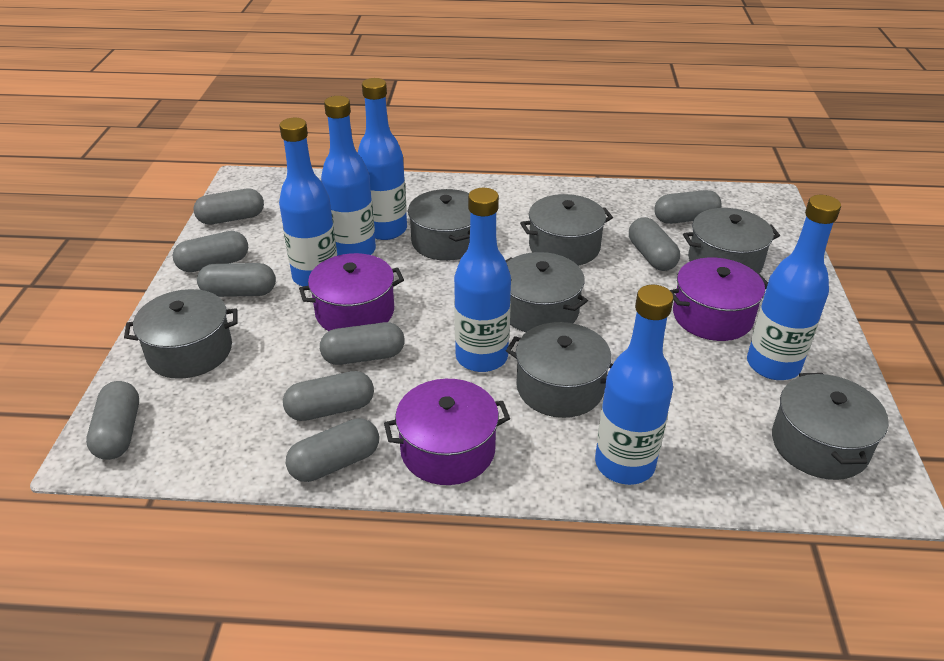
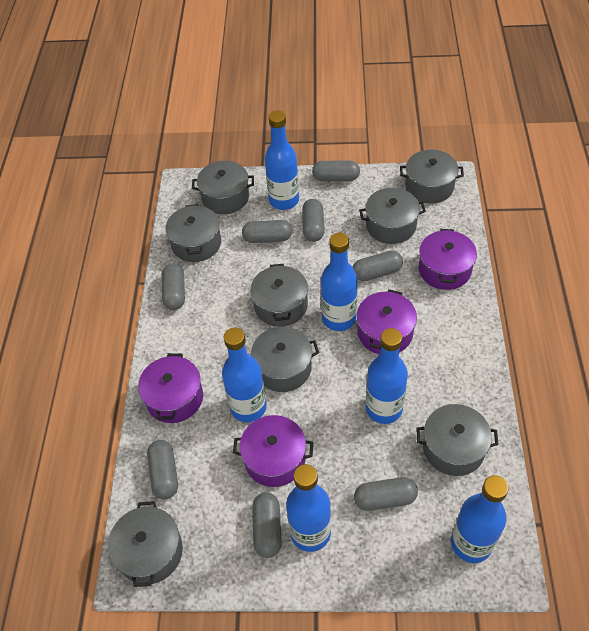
grey capsule: 9 -> 8
grey pot: 7 -> 8
purple pot: 3 -> 4

